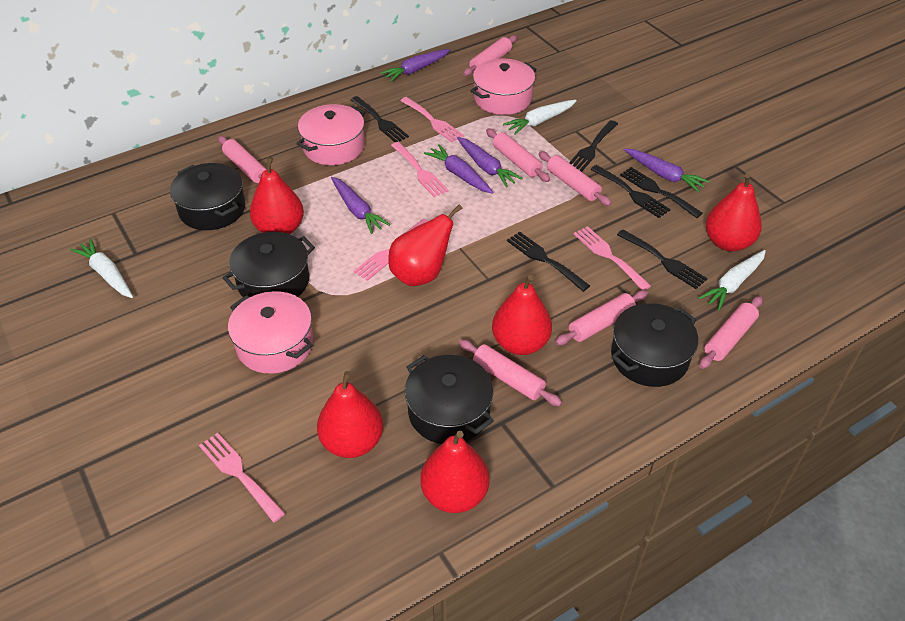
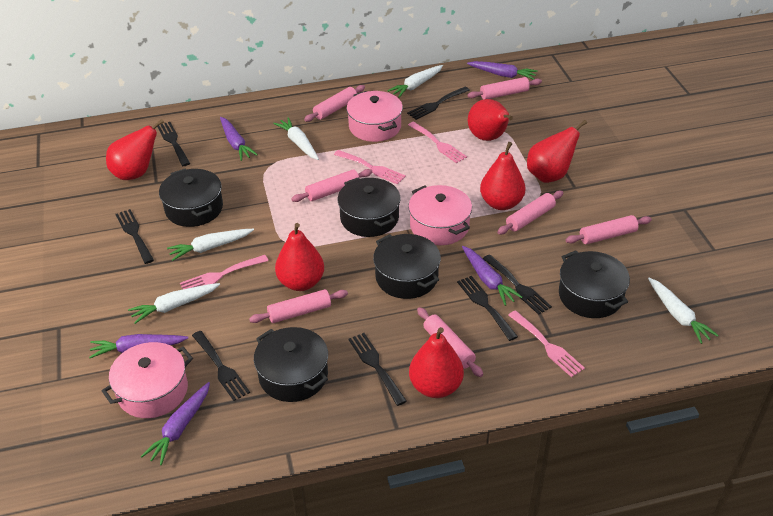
black fork: 6 -> 7
black pot: 4 -> 5
pink fork: 5 -> 4
white carrot: 3 -> 5

